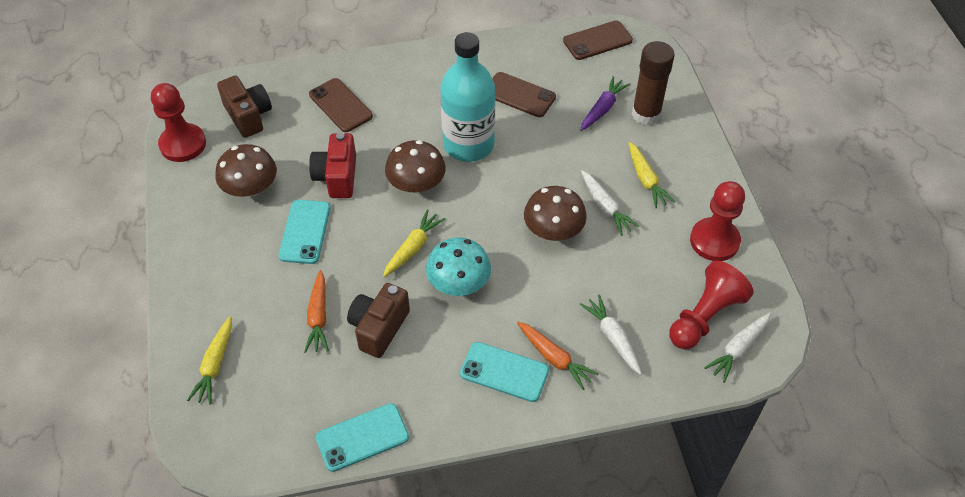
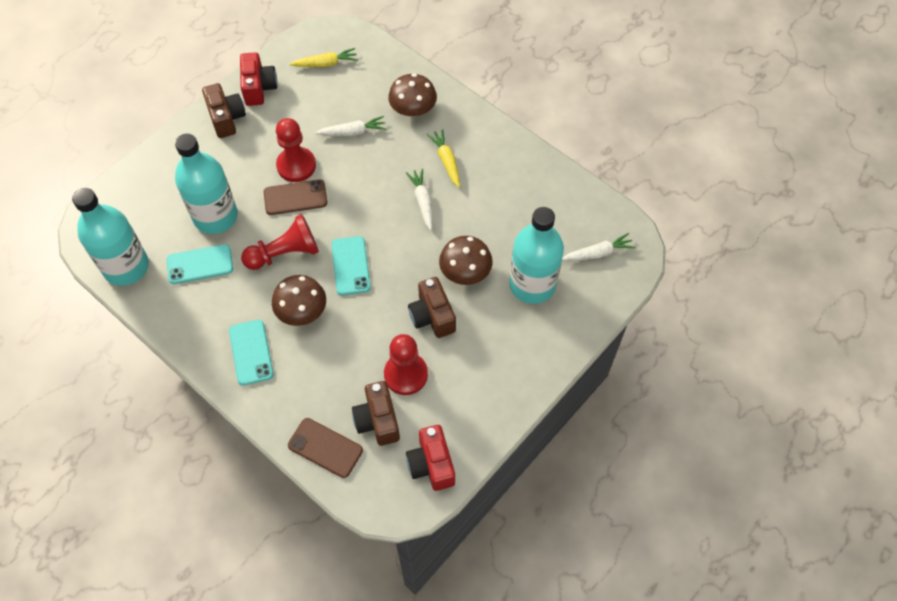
brown camera: 2 -> 3
brown glue stick: 1 -> 0
brown phone: 3 -> 2
orange carrot: 2 -> 0
purple carrot: 1 -> 0
red camera: 1 -> 2
turquoise bottle: 1 -> 3
turquoise mushroom: 1 -> 0
yellow carrot: 3 -> 2

